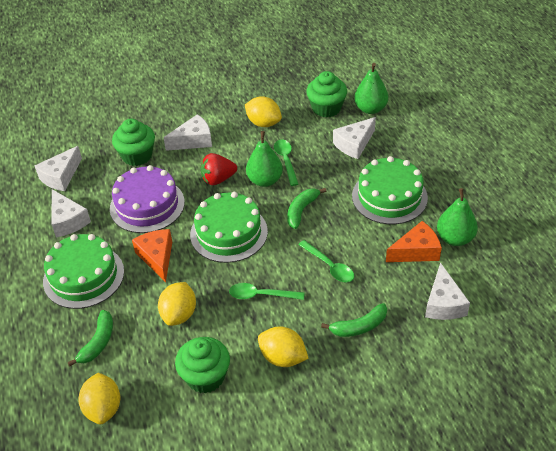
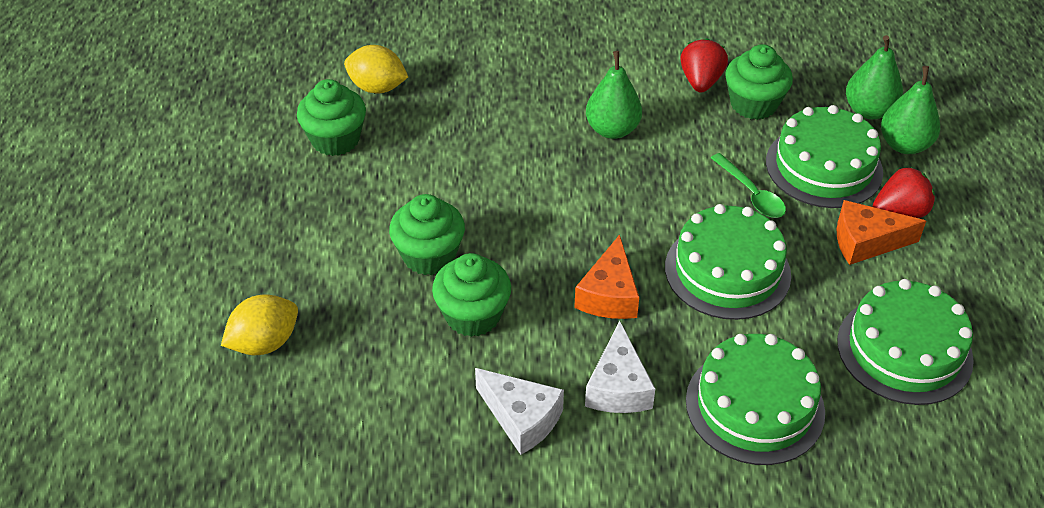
green banana: 3 -> 0
green cake: 3 -> 4
green cupcake: 3 -> 4
green spoon: 3 -> 1
purple cake: 1 -> 0
red strawberry: 1 -> 2
white cheese: 5 -> 2
yellow lemon: 4 -> 2

